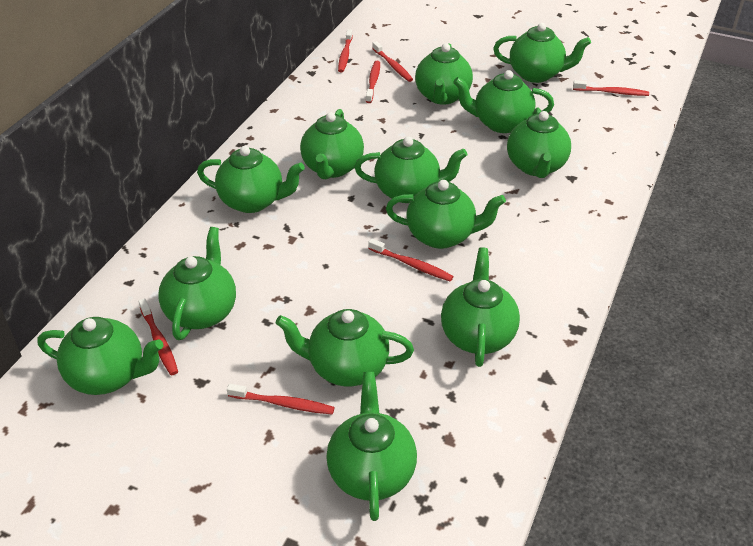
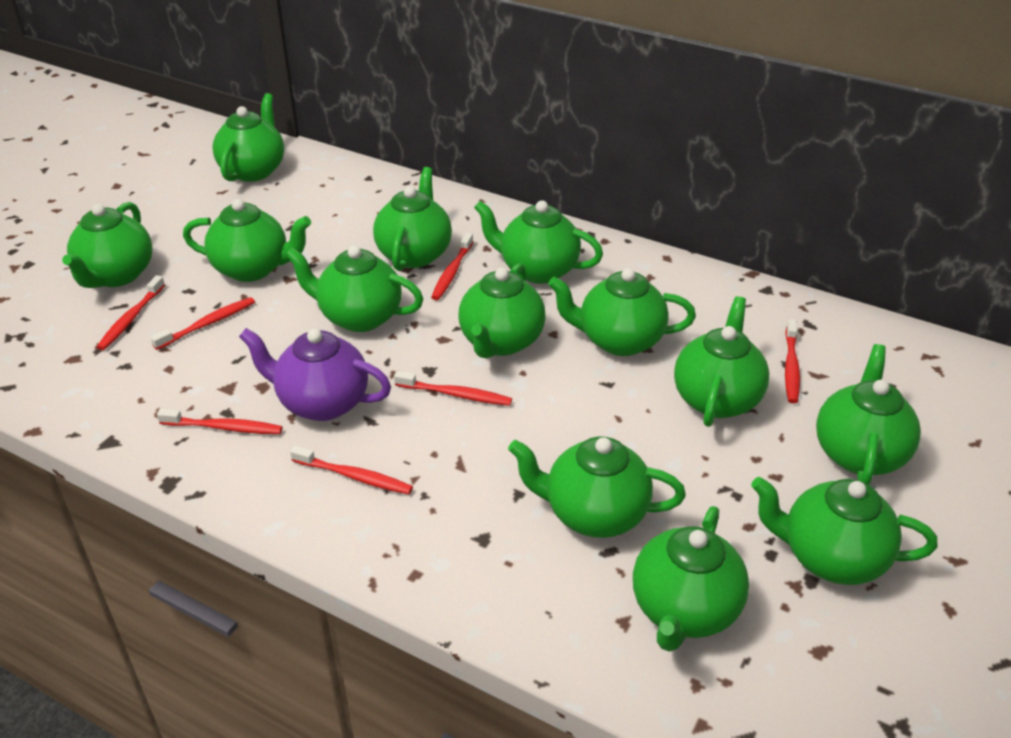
purple teapot: 0 -> 1

